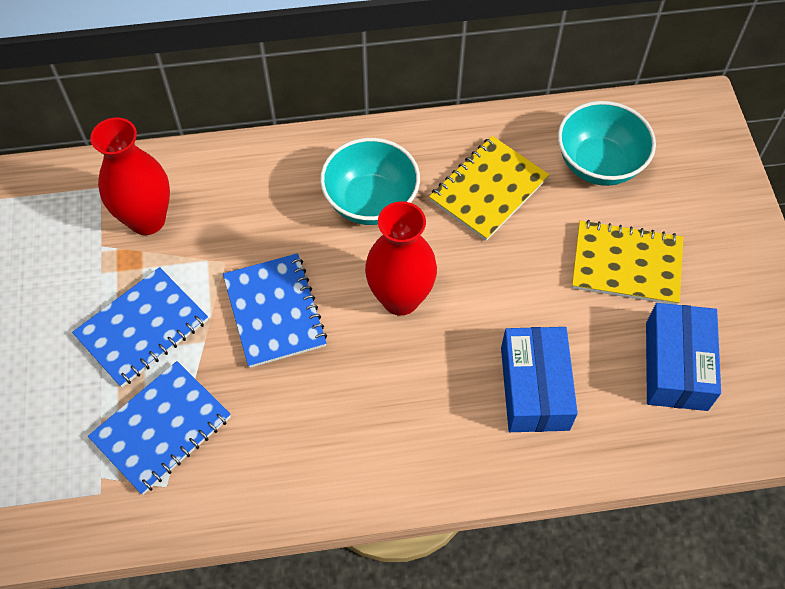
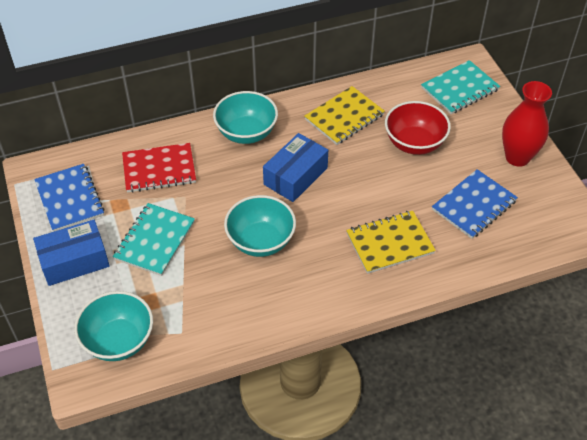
blue notebook: 3 -> 2
red bowl: 0 -> 1
red notebook: 0 -> 1
red vase: 2 -> 1
turquoise bowl: 2 -> 3
turquoise notebook: 0 -> 2

